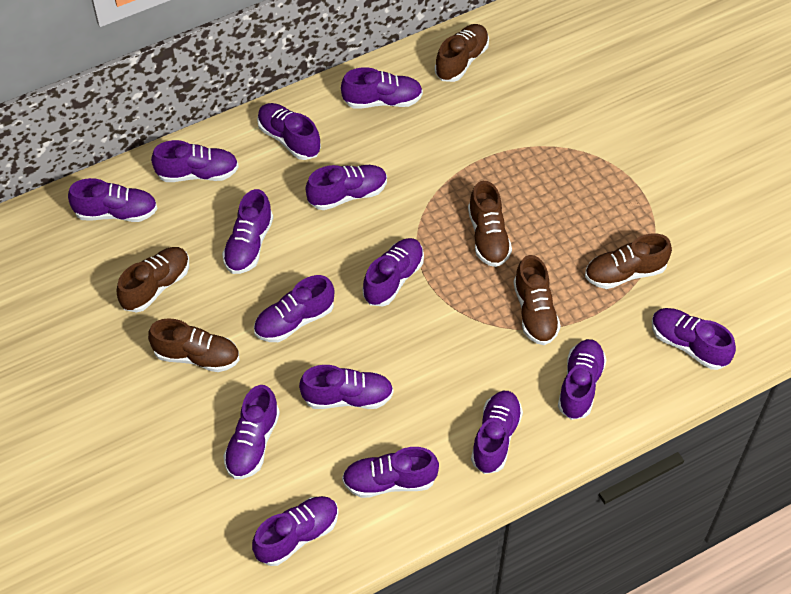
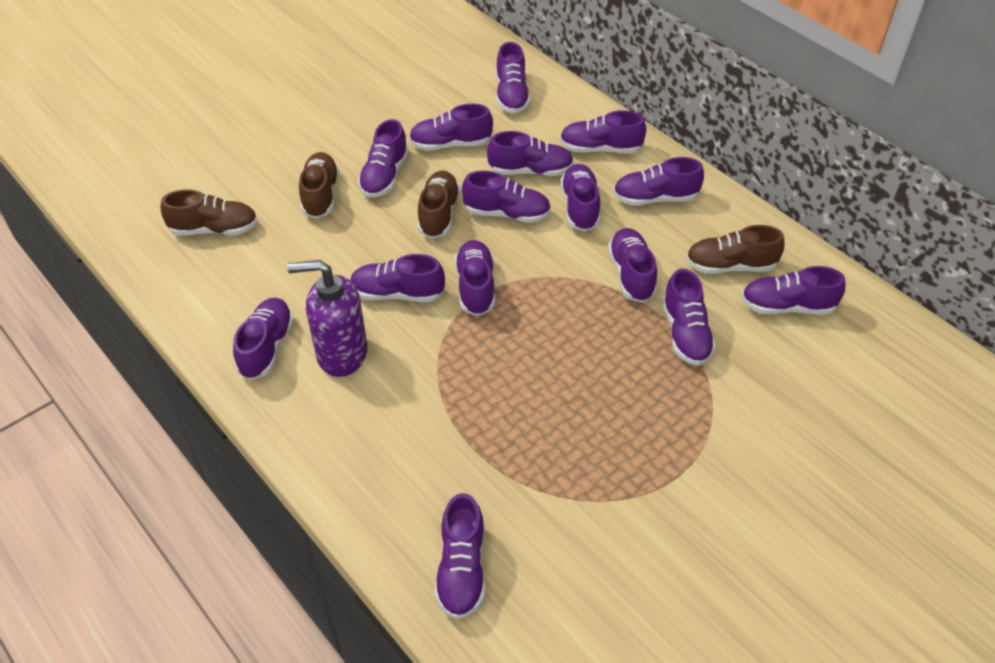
brown shoe: 6 -> 4
purple soap dispenser: 0 -> 1

